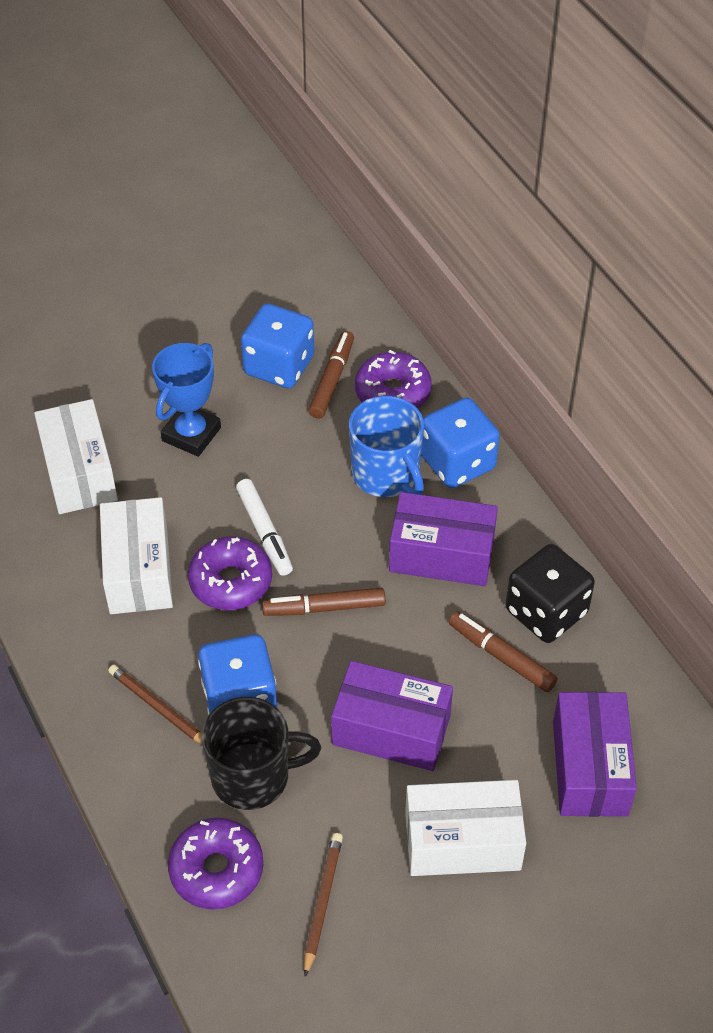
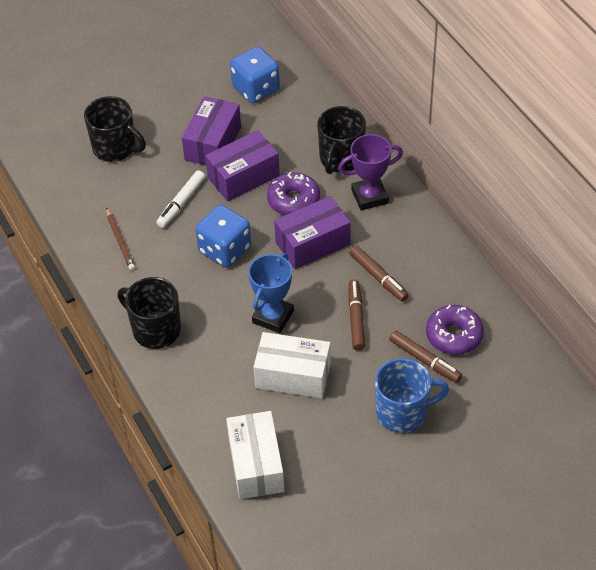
black dice: 1 -> 0
black mug: 1 -> 3
blue dice: 3 -> 2
brown pencil: 2 -> 1
purple donut: 3 -> 2
purple trophy: 0 -> 1
white box: 3 -> 2

